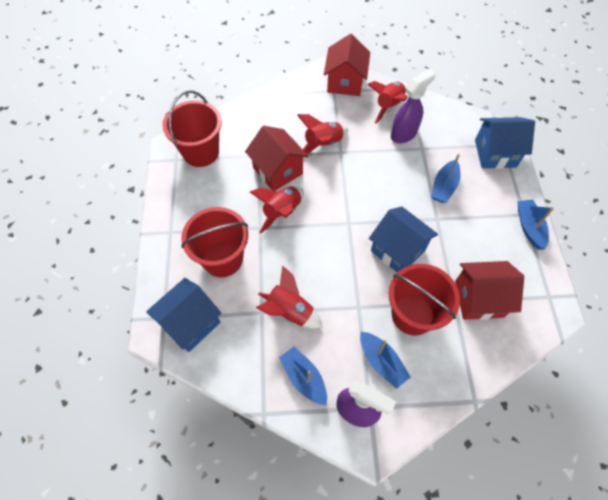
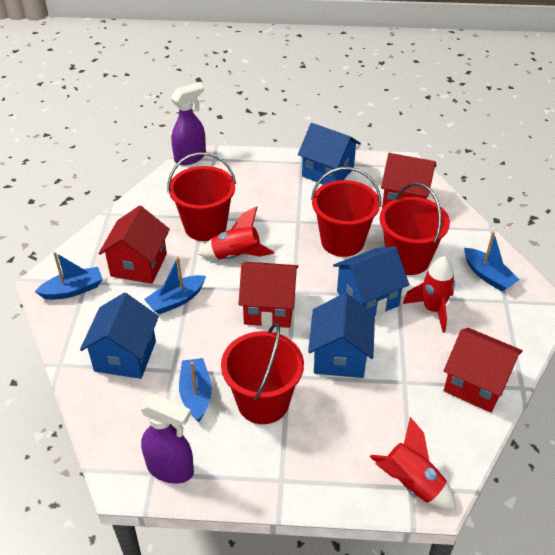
blue house: 3 -> 4
red bucket: 3 -> 4
red house: 3 -> 4
red rocket: 4 -> 3

